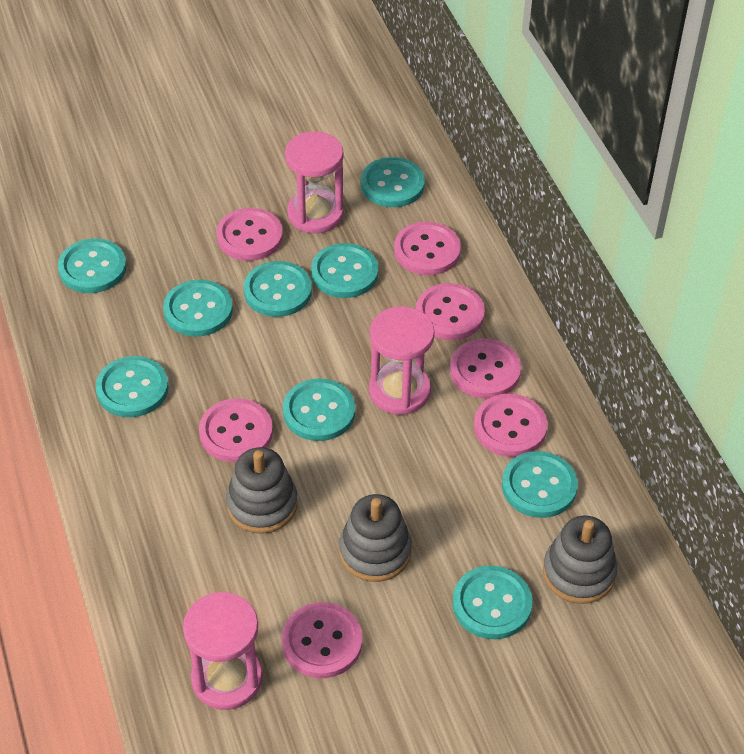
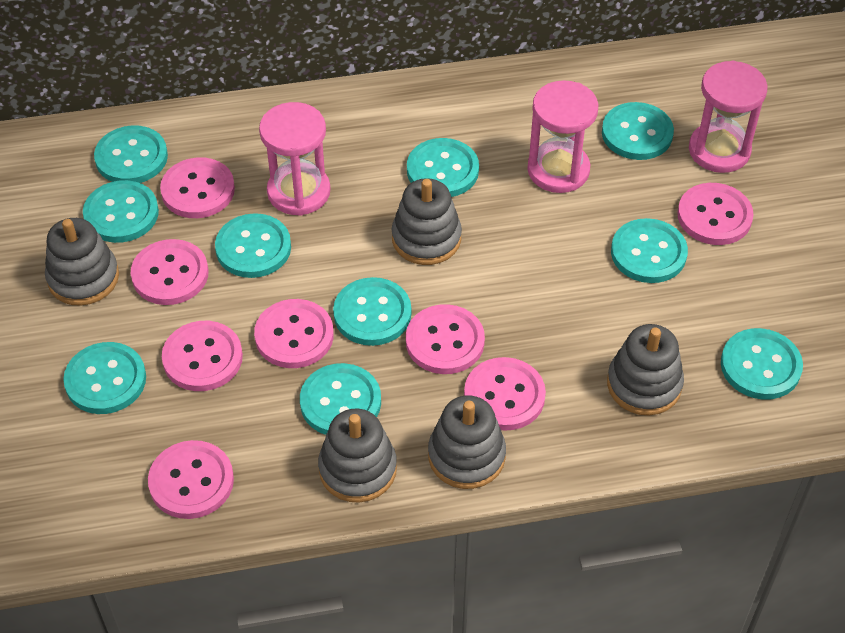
grey stacking toy: 3 -> 5
pink button: 7 -> 8
turquoise button: 9 -> 10

